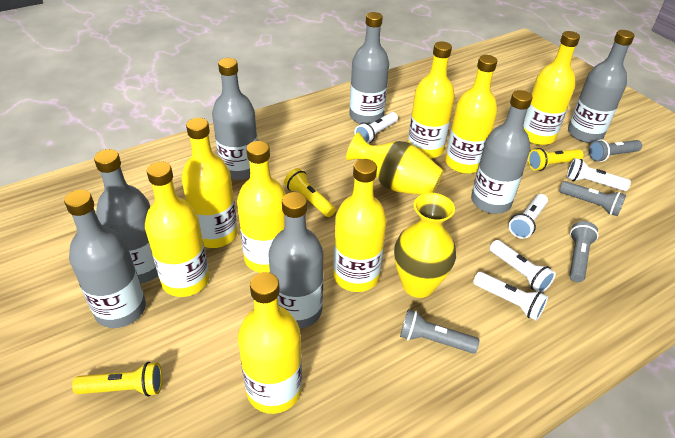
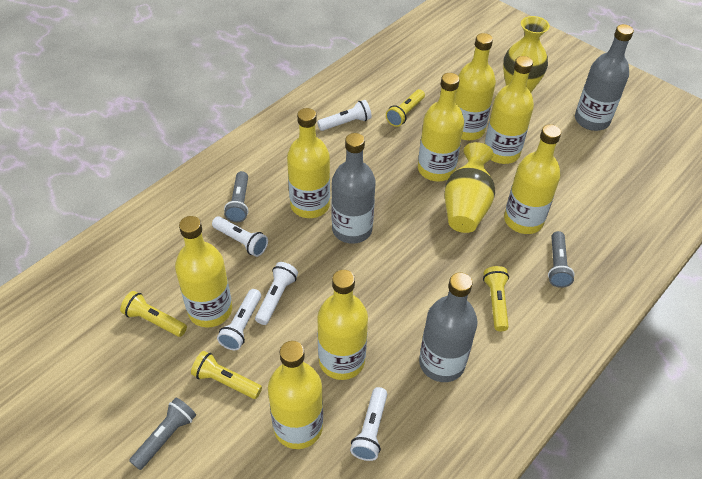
grey bottle: 7 -> 3
grey flashlight: 4 -> 3
yellow flashlight: 3 -> 4

